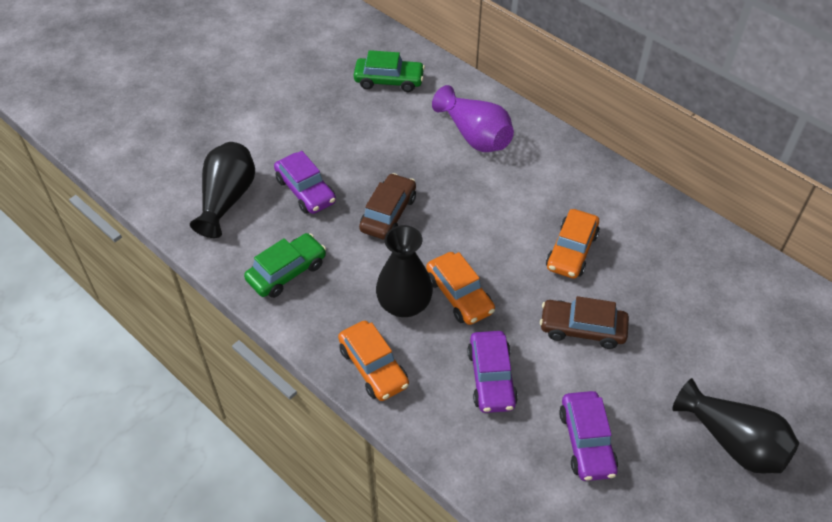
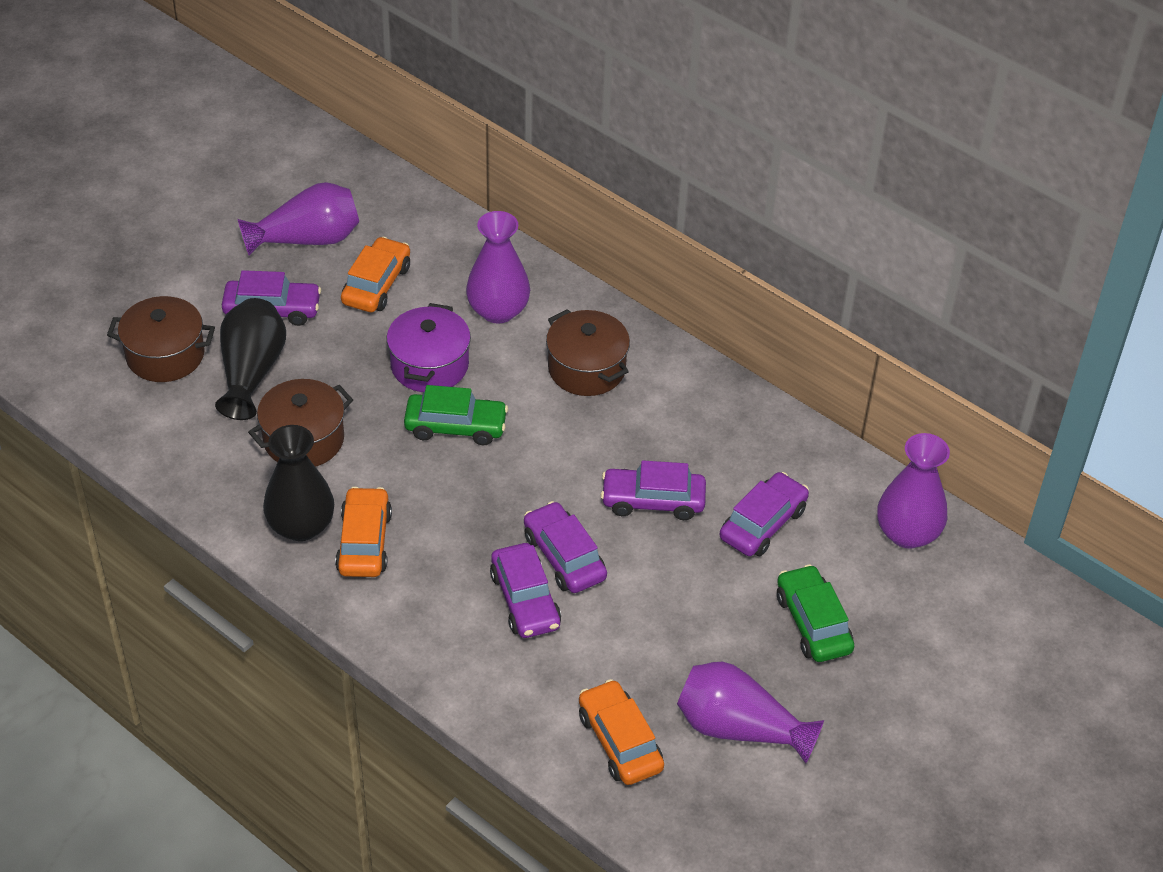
black vase: 3 -> 2
brown car: 2 -> 0
brown pot: 0 -> 3
purple car: 3 -> 5
purple pot: 0 -> 1
purple vase: 1 -> 4

